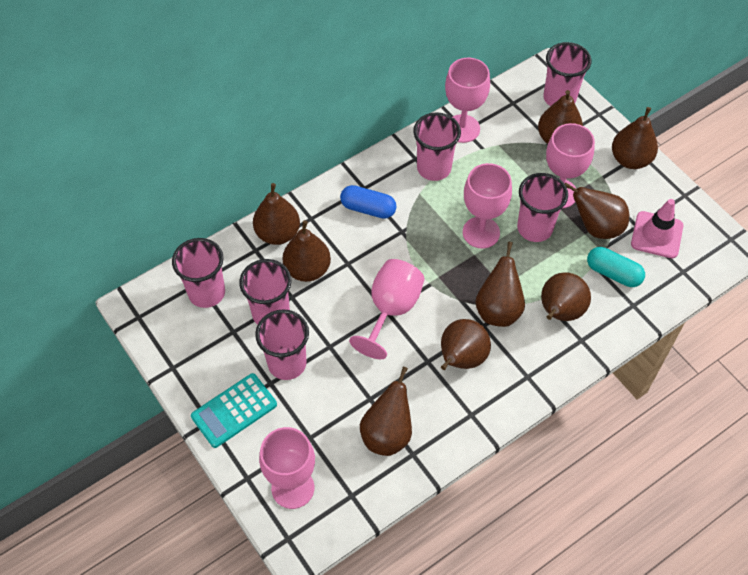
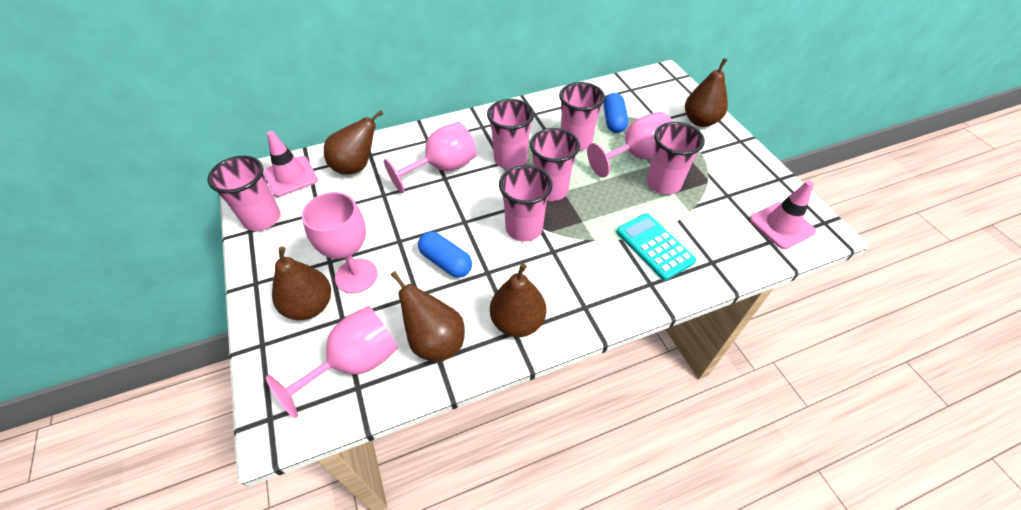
blue capsule: 1 -> 2
brown pear: 9 -> 5
pink goblet: 5 -> 4
pink traffic cone: 1 -> 2
turquoise capsule: 1 -> 0

